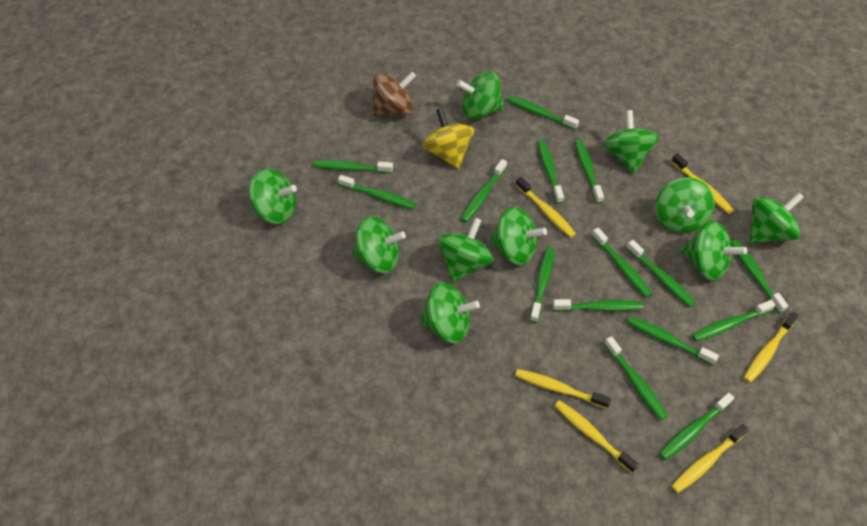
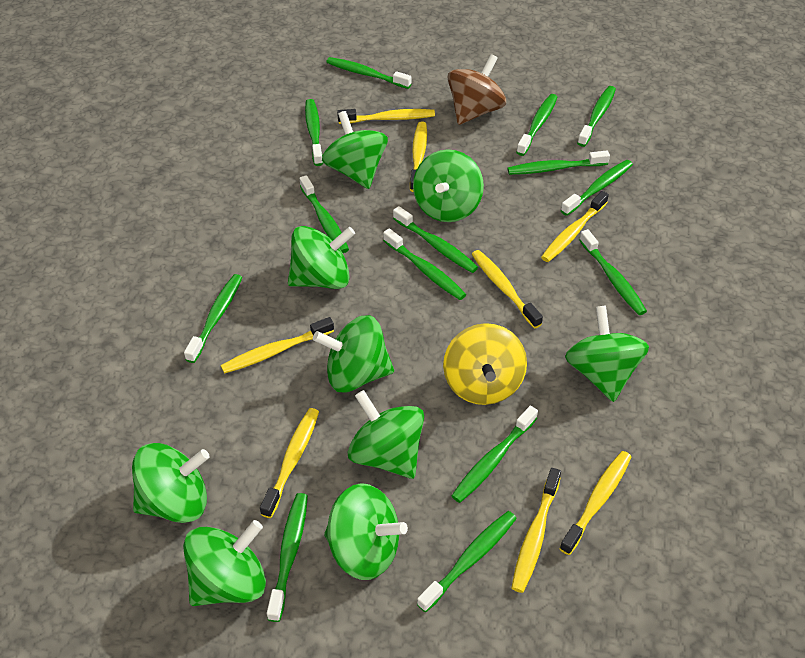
green spinning top: 10 -> 9
green toothbrush: 15 -> 14
yellow toothbrush: 6 -> 8

